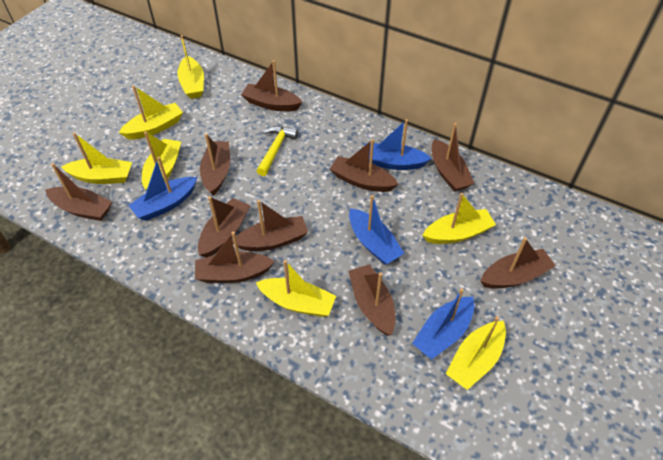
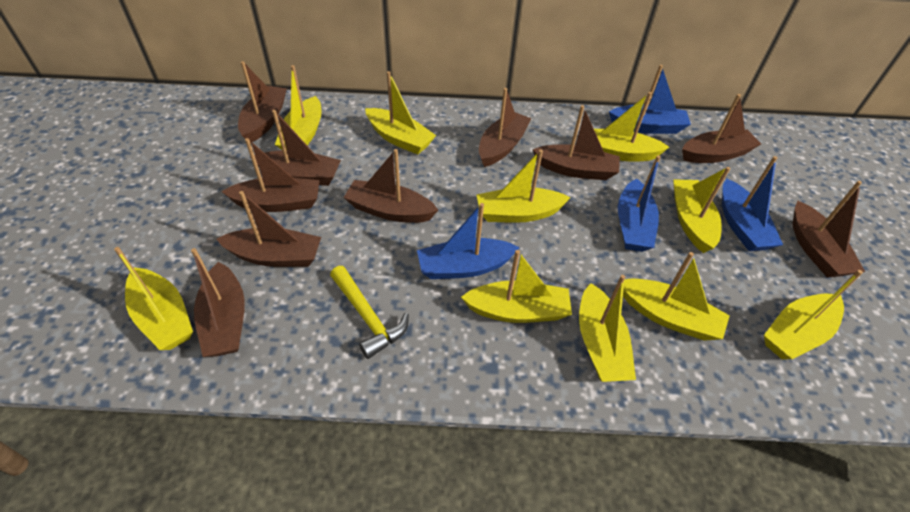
yellow boat: 7 -> 10

